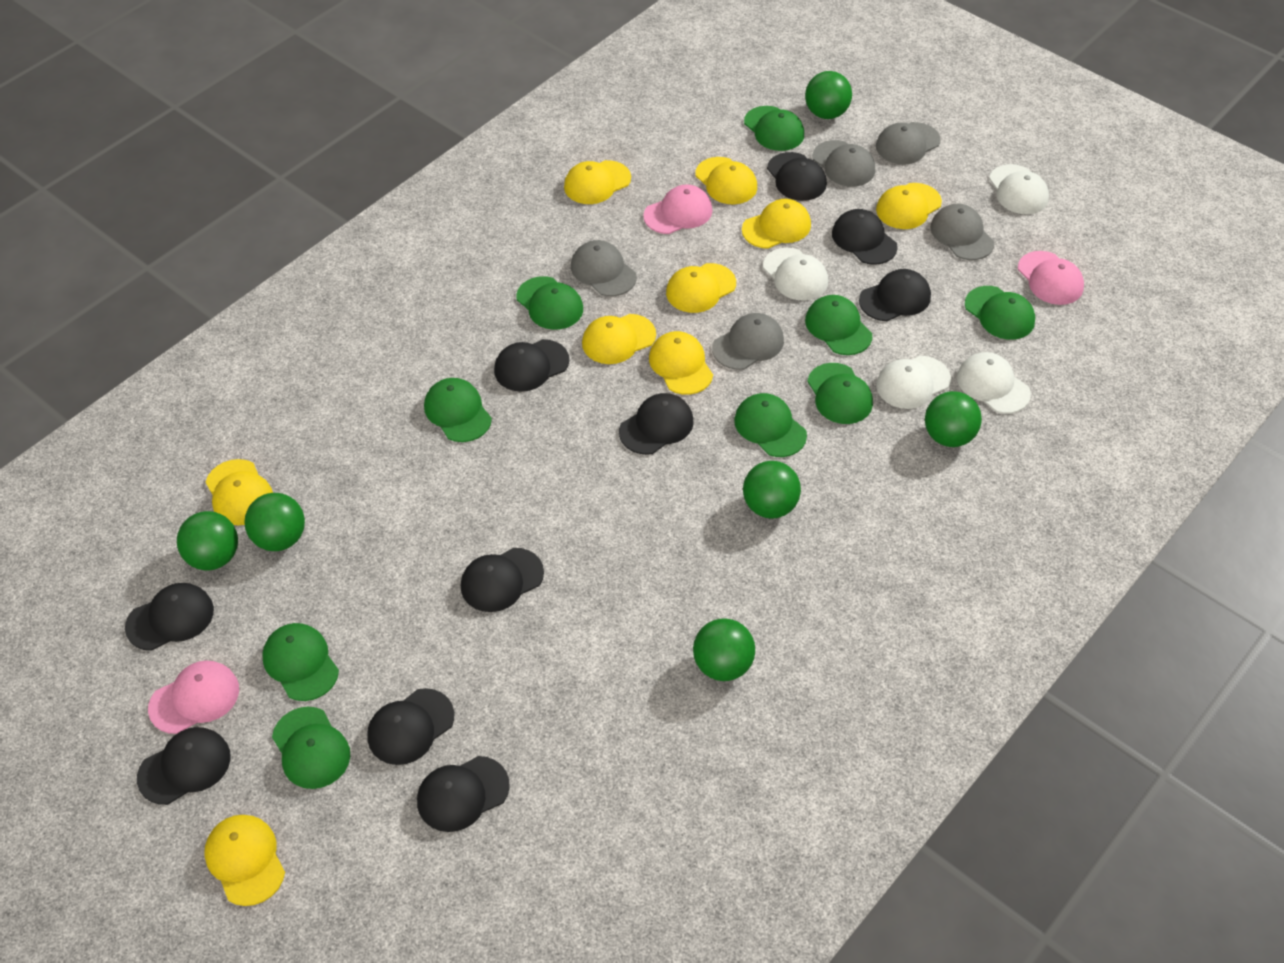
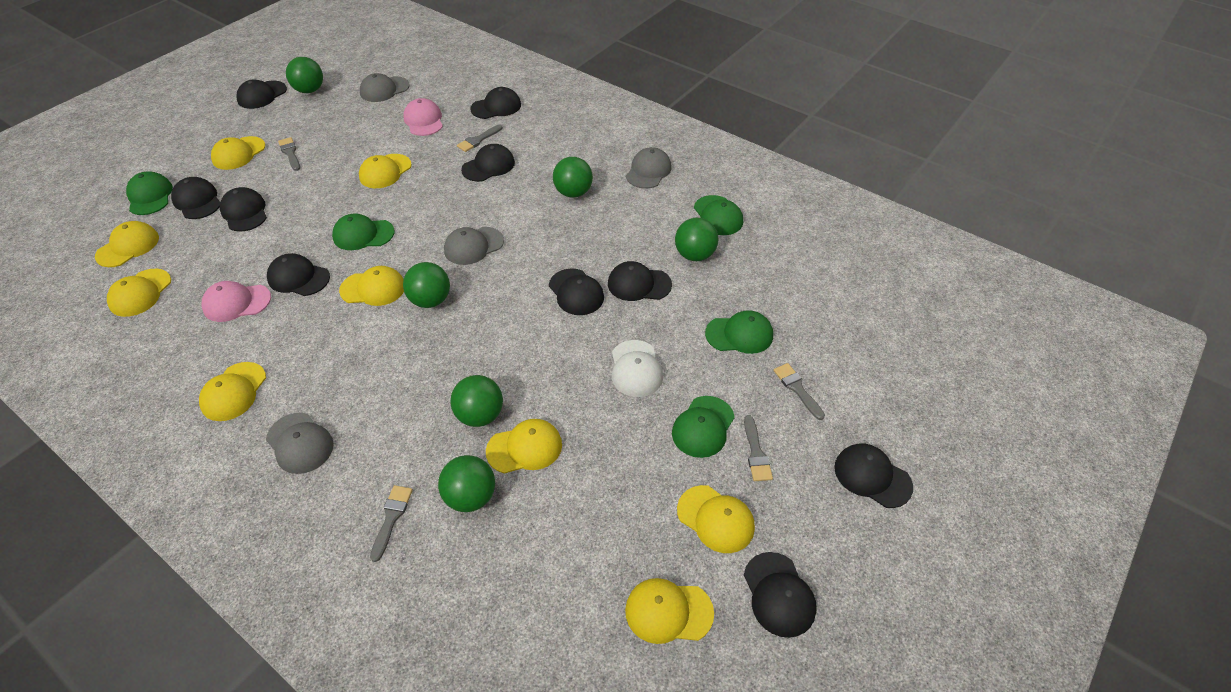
green cap: 9 -> 5
grey brush: 0 -> 5
grey cap: 5 -> 4
pink cap: 3 -> 2
white cap: 4 -> 1

